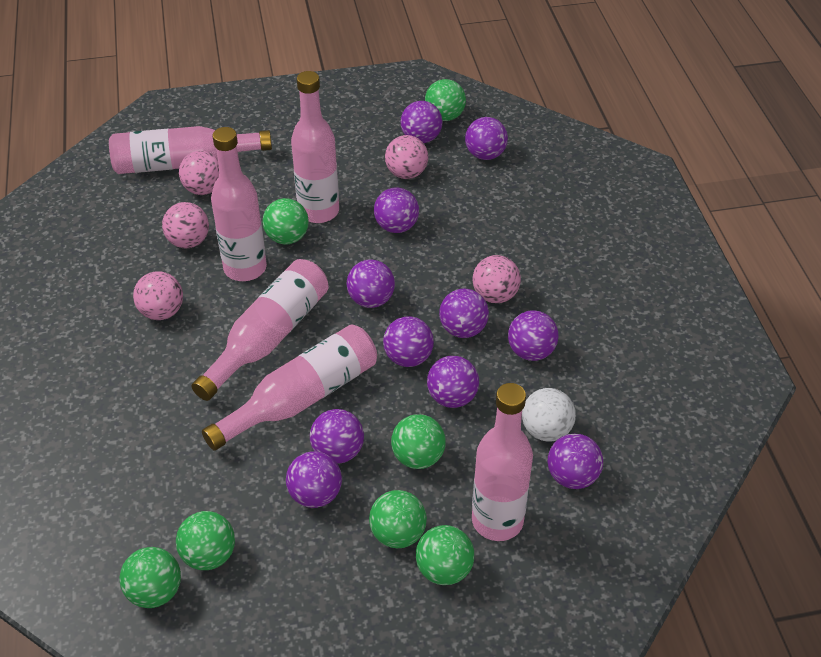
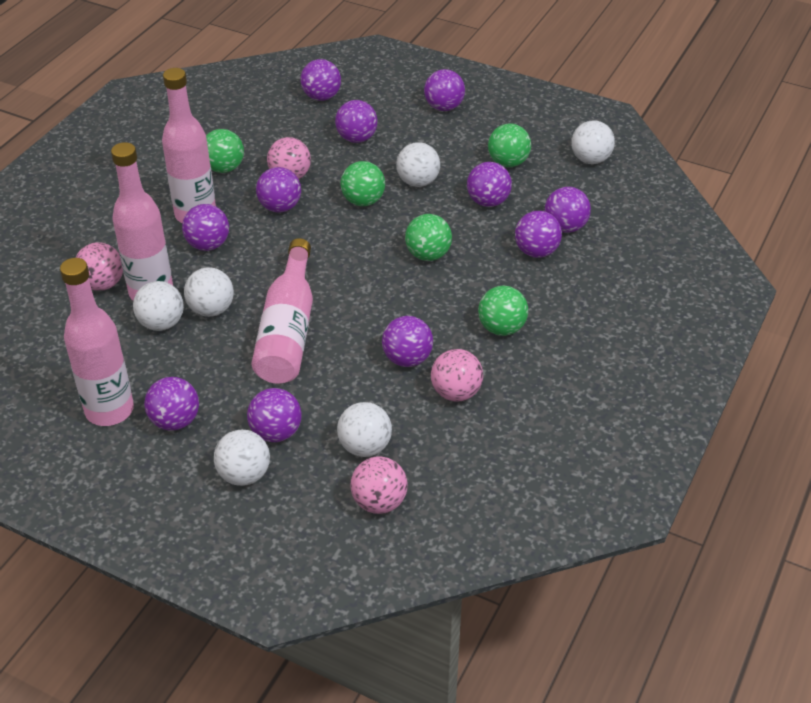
green ball: 7 -> 5
pink ball: 5 -> 4
pink bottle: 6 -> 4
white ball: 1 -> 6

